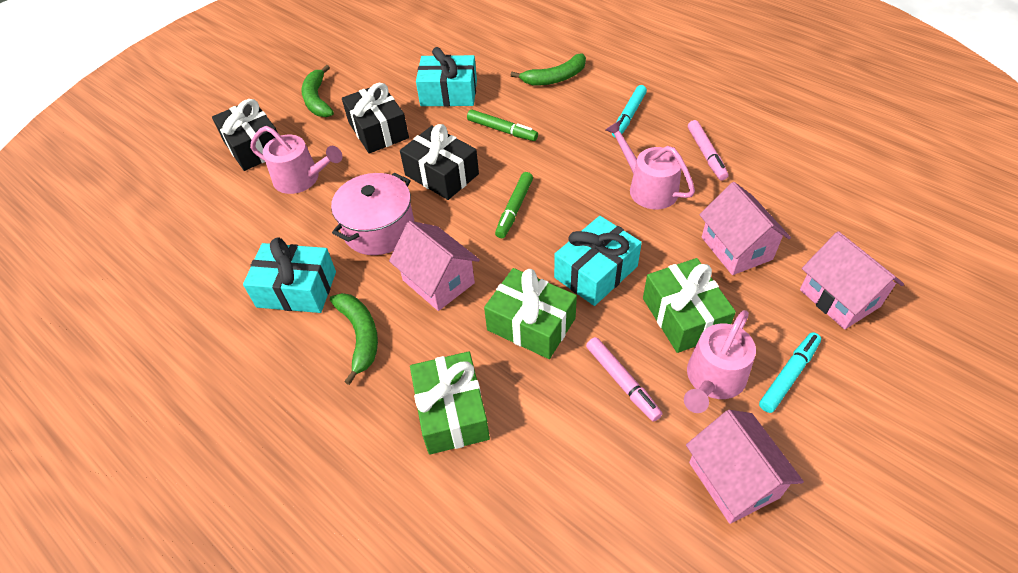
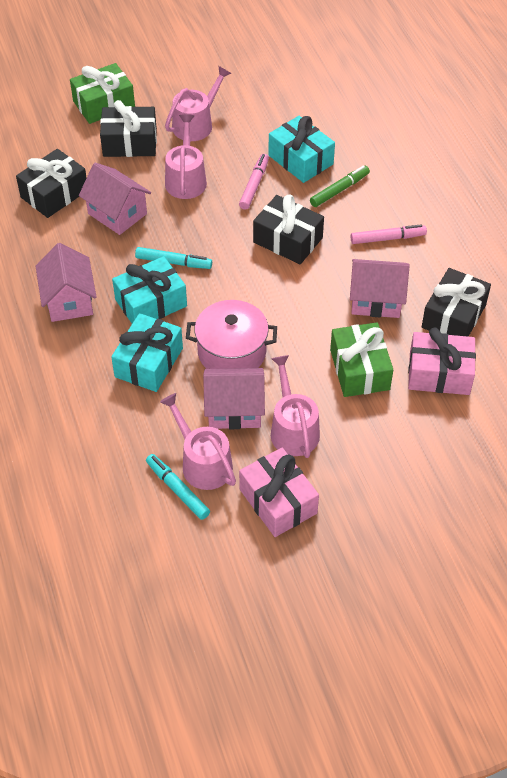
black gift: 3 -> 4
green banana: 3 -> 0
green gift: 3 -> 2
green marker: 2 -> 1
pink gift: 0 -> 2
pink watering can: 3 -> 4

